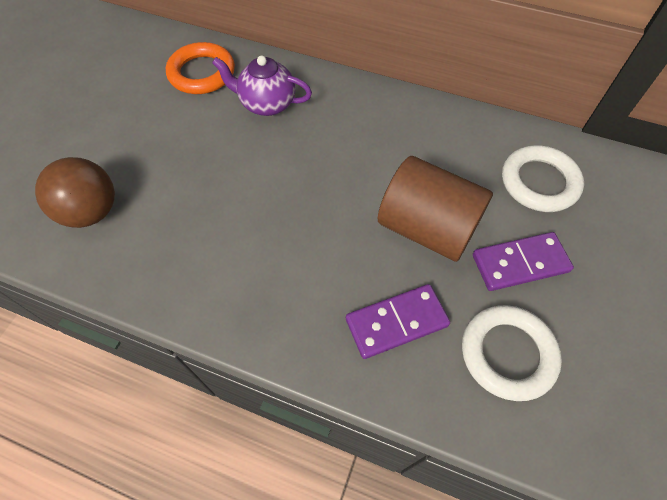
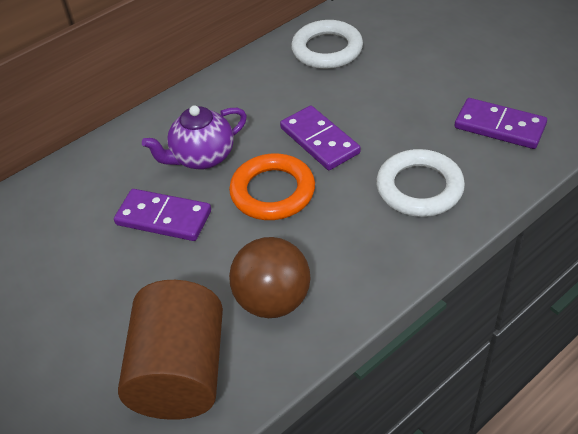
purple domino: 2 -> 3

